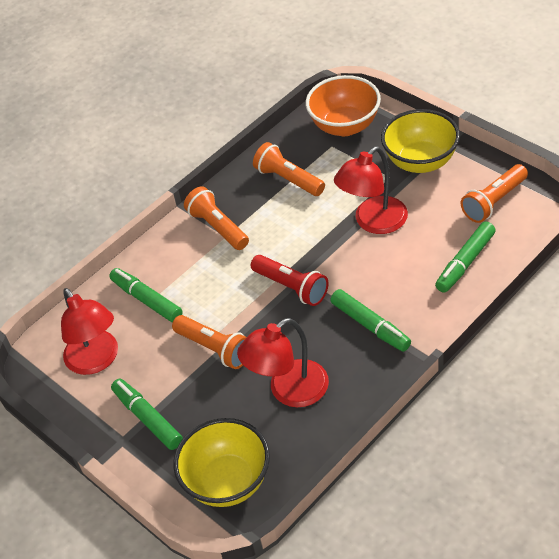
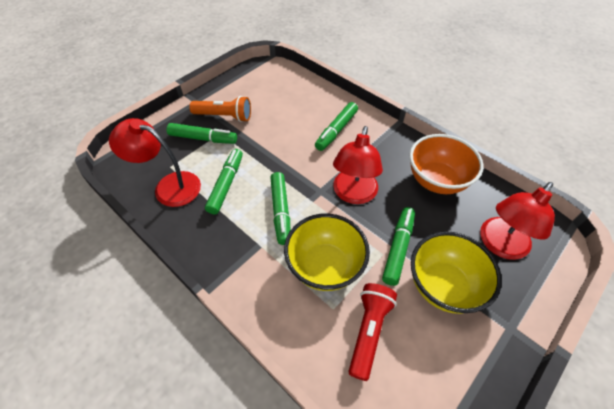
green marker: 4 -> 5
orange flashlight: 4 -> 1

